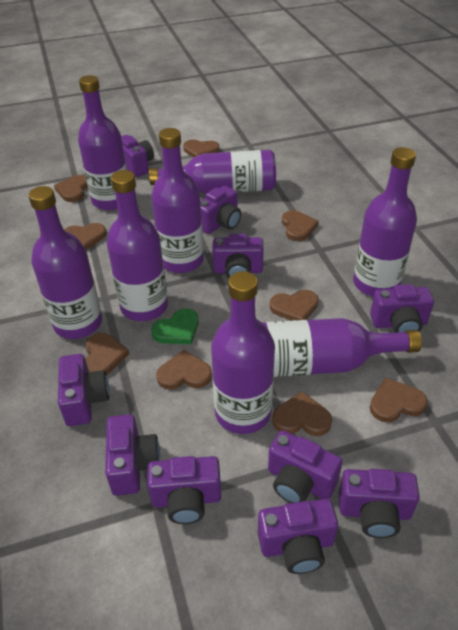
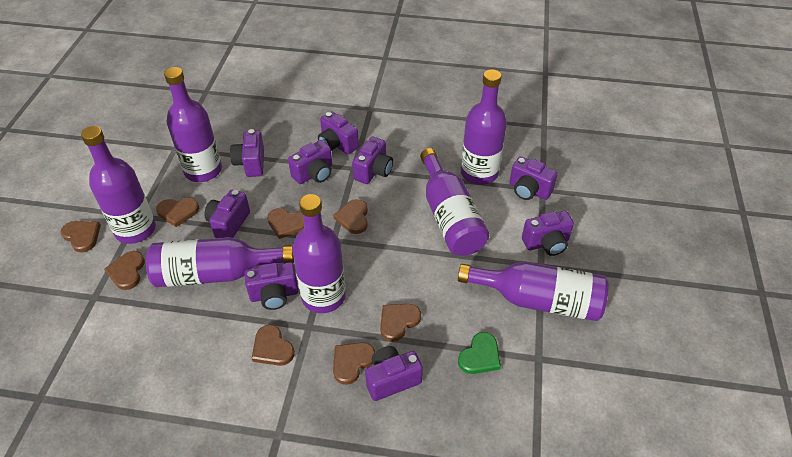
brown heart: 9 -> 8
purple bottle: 8 -> 7
purple camera: 10 -> 9

